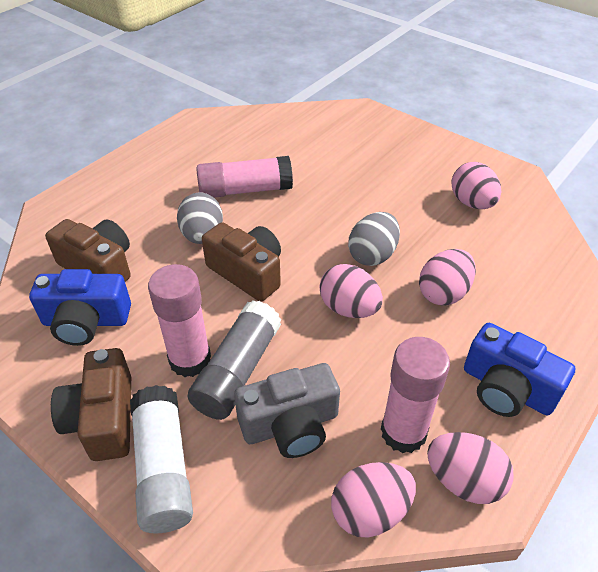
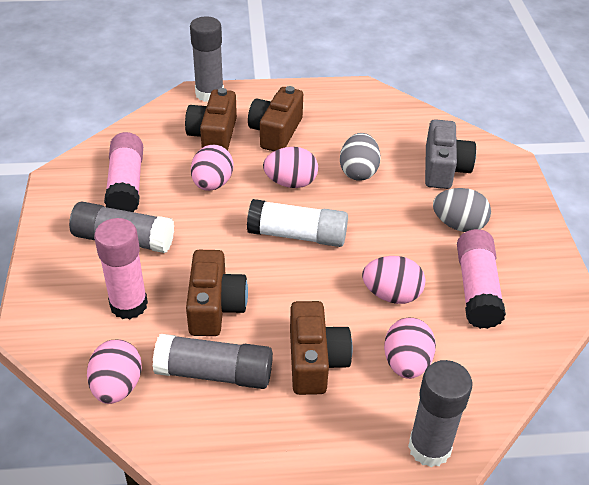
blue camera: 2 -> 0
brown camera: 3 -> 4
grey glue stick: 1 -> 4

